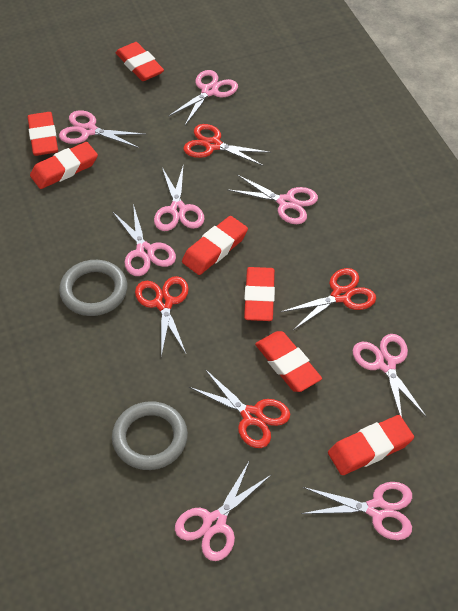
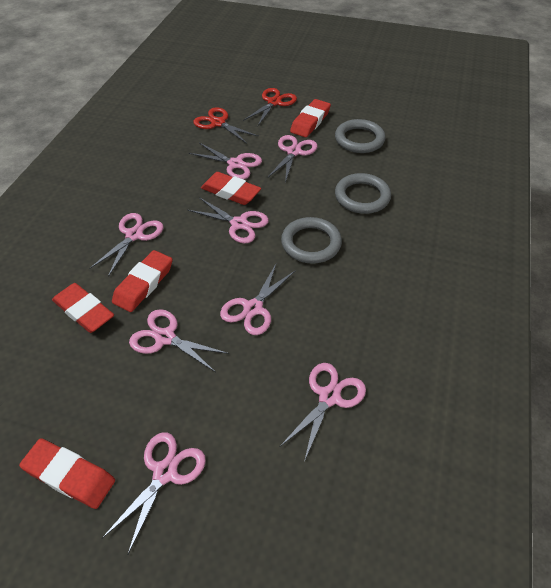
grey ring: 2 -> 3
red eraser: 7 -> 5
red scissors: 4 -> 2

